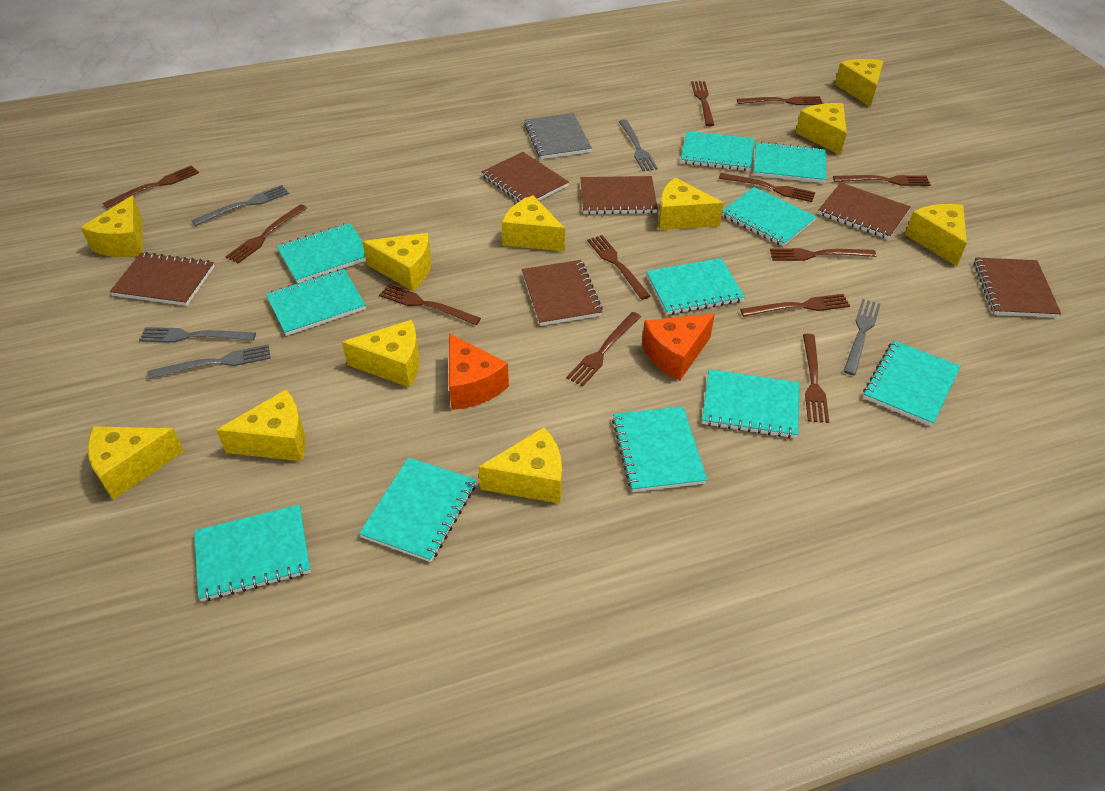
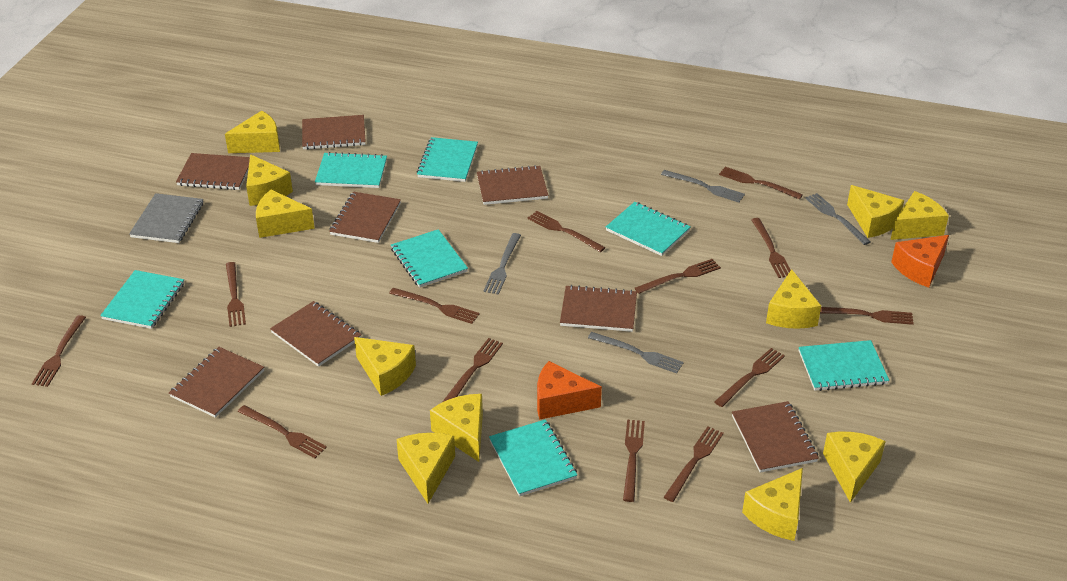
brown fork: 12 -> 13
brown notebook: 6 -> 8
grey fork: 5 -> 4
turquoise notebook: 11 -> 7

